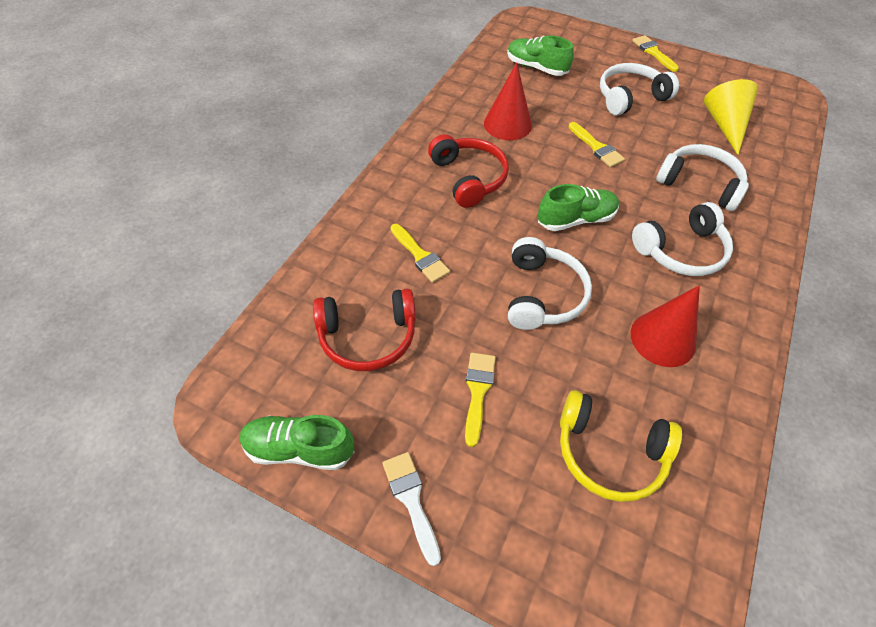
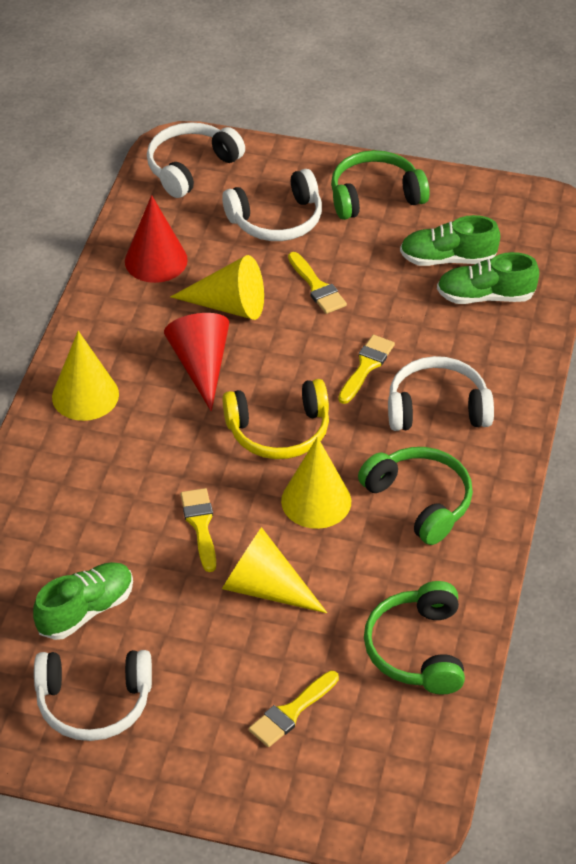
green headphones: 0 -> 3
red headphones: 2 -> 0
white brush: 1 -> 0
yellow cone: 1 -> 4

